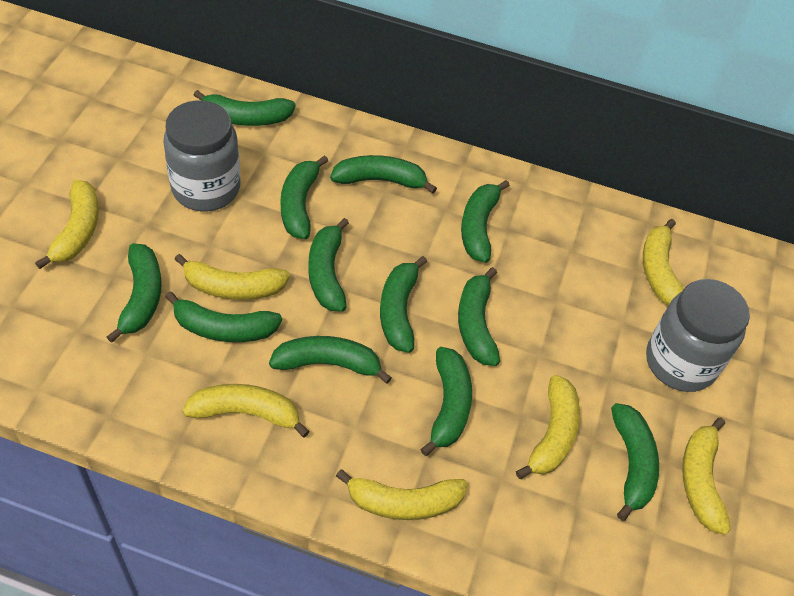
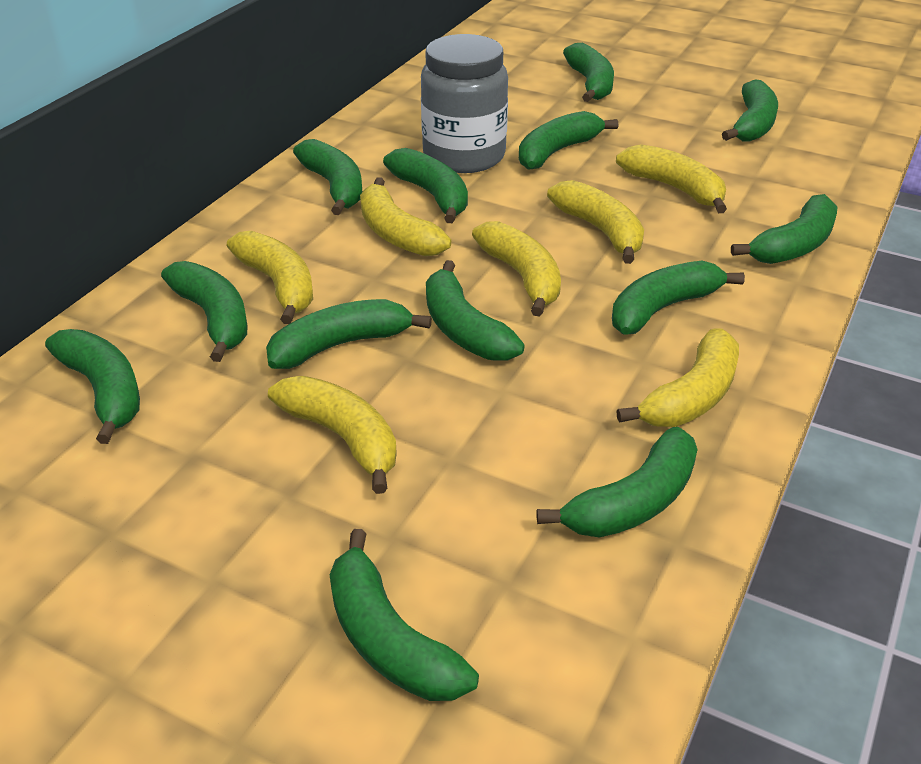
green banana: 12 -> 13
grey jar: 2 -> 1

